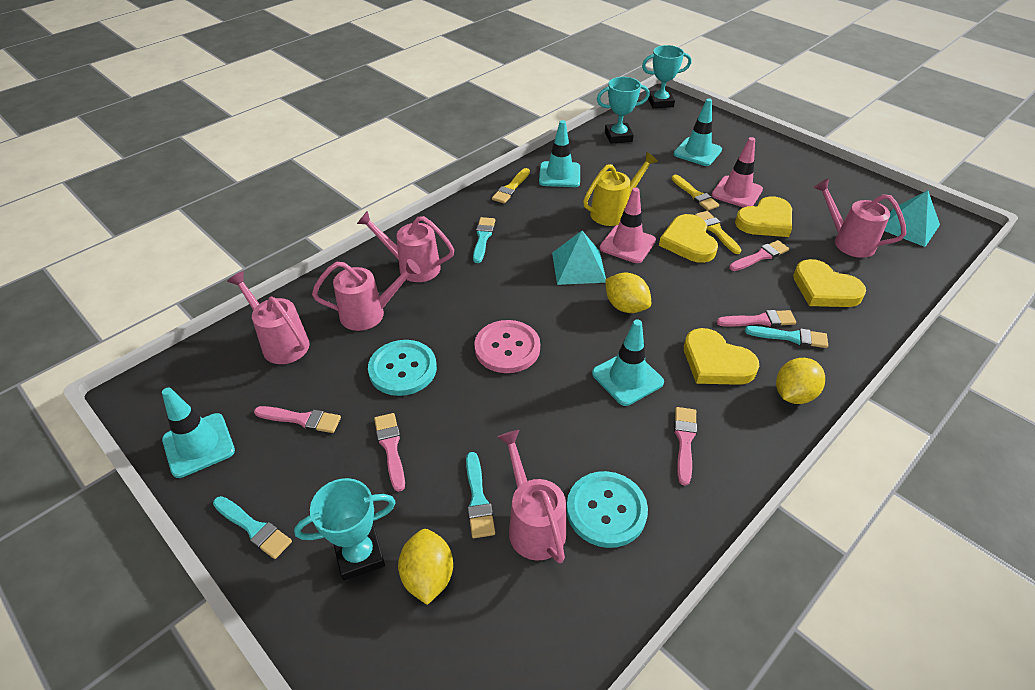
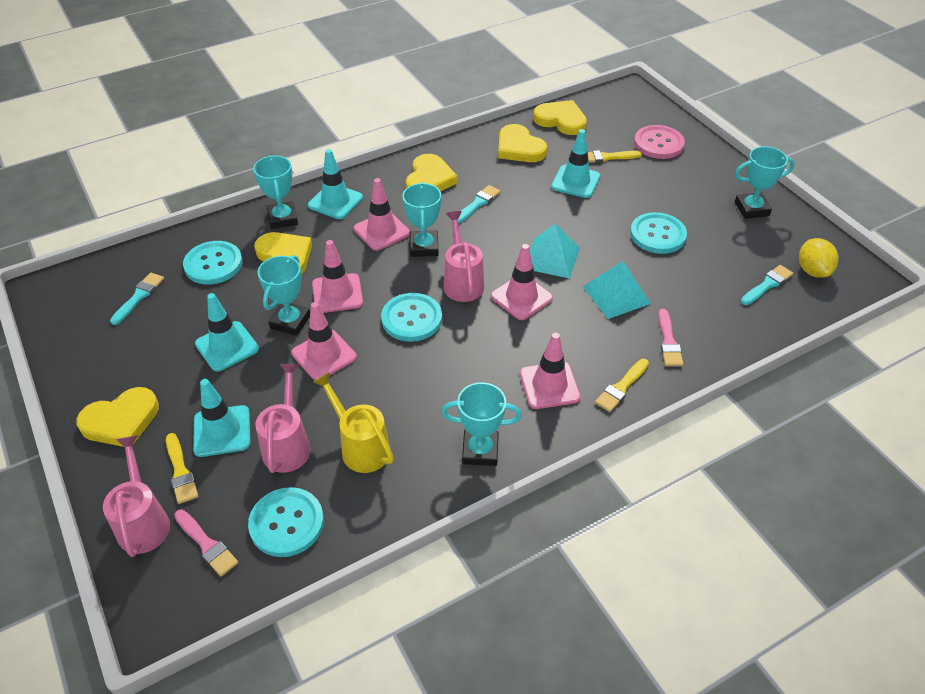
pink brush: 5 -> 2
pink traffic cone: 2 -> 5
pink watering can: 5 -> 3
turquoise brush: 4 -> 3
turquoise button: 2 -> 4
turquoise trophy: 3 -> 5
yellow heart: 4 -> 5
yellow lemon: 3 -> 1

